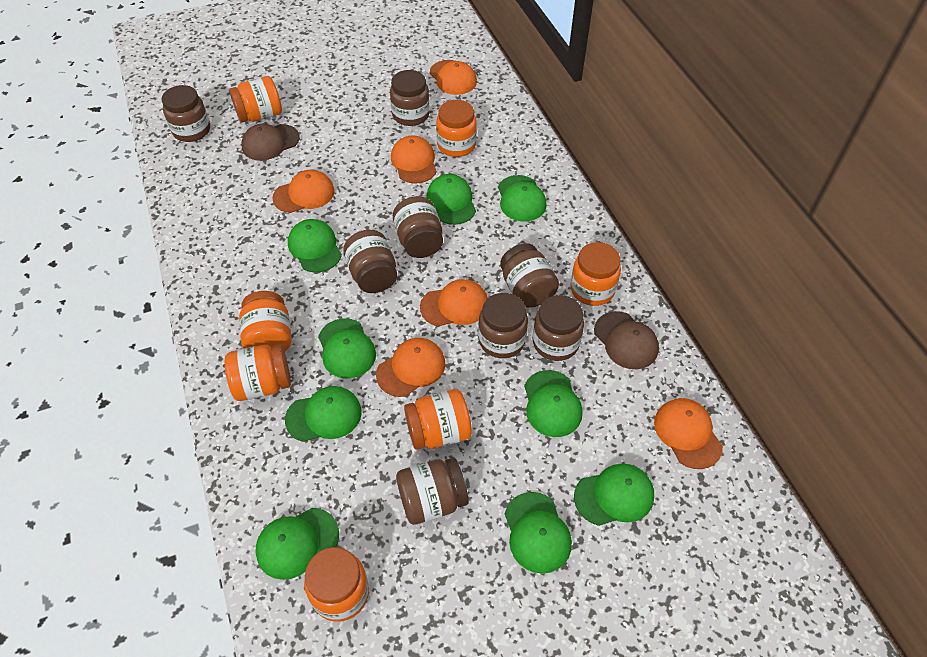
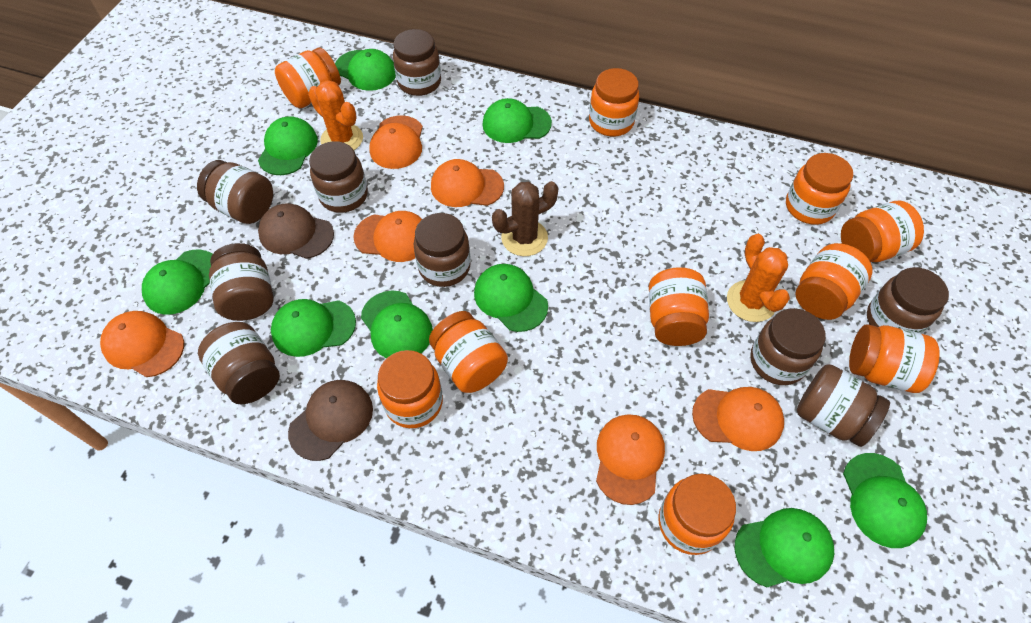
brown cactus: 0 -> 1
brown jar: 8 -> 9
orange cactus: 0 -> 2
orange jar: 7 -> 10

